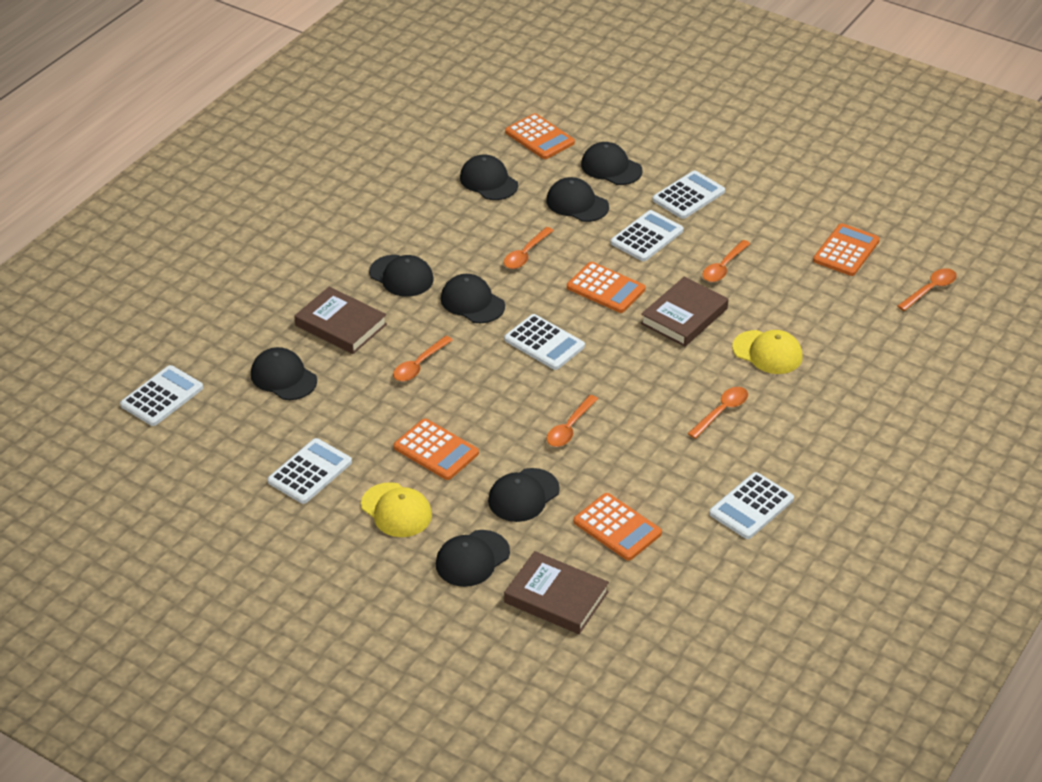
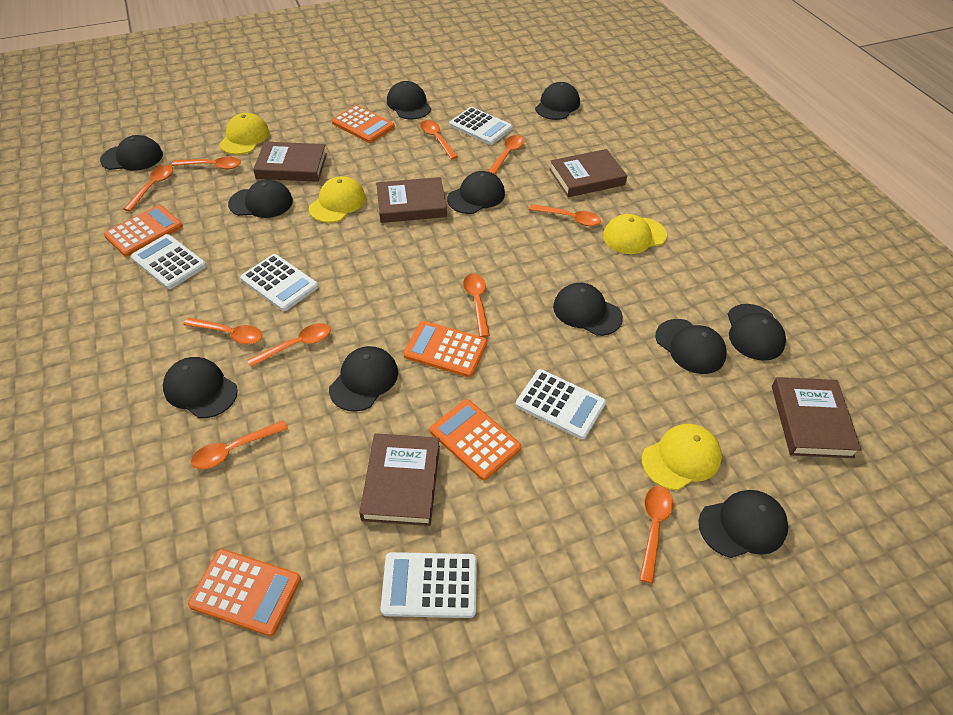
black cap: 8 -> 11
brown book: 3 -> 5
orange spoon: 6 -> 10
white calculator: 6 -> 5
yellow cap: 2 -> 4

